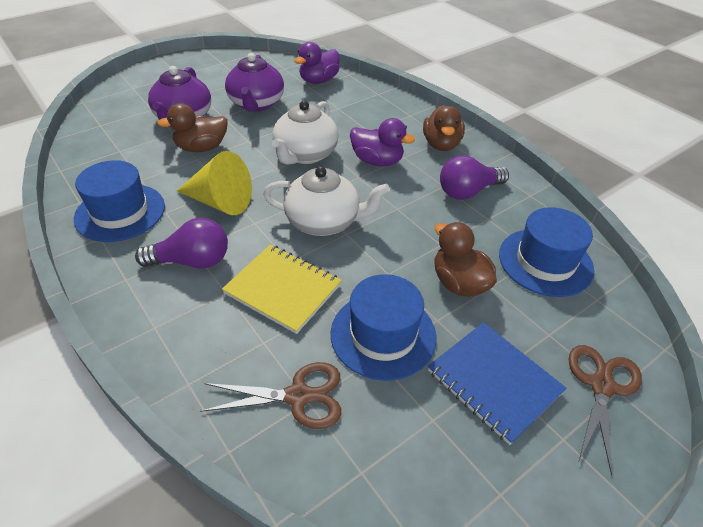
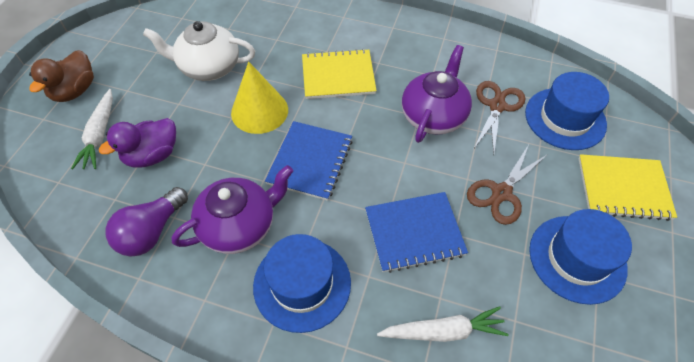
blue notebook: 1 -> 2
brown duck: 3 -> 1
purple duck: 2 -> 1
purple light bulb: 2 -> 1
white carrot: 0 -> 2
white teapot: 2 -> 1
yellow notebook: 1 -> 2

